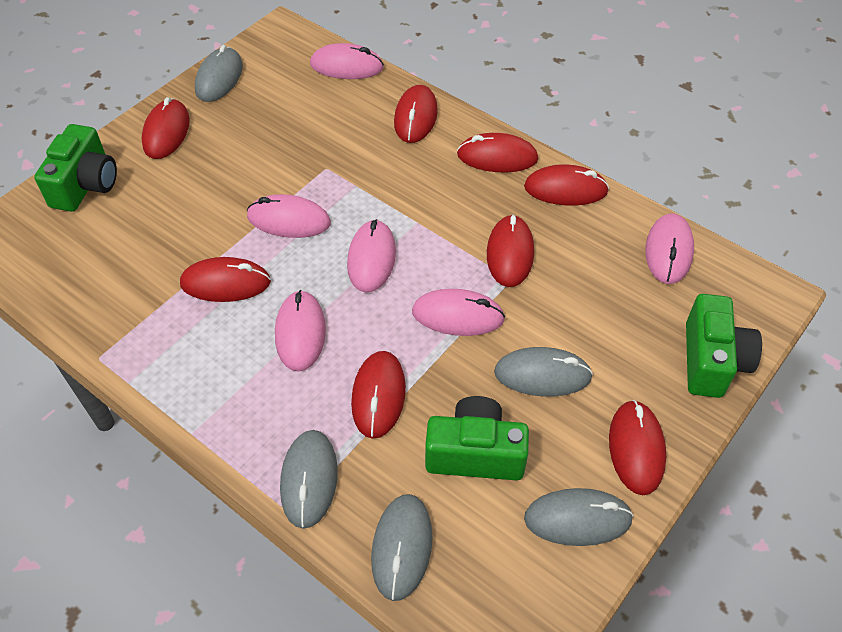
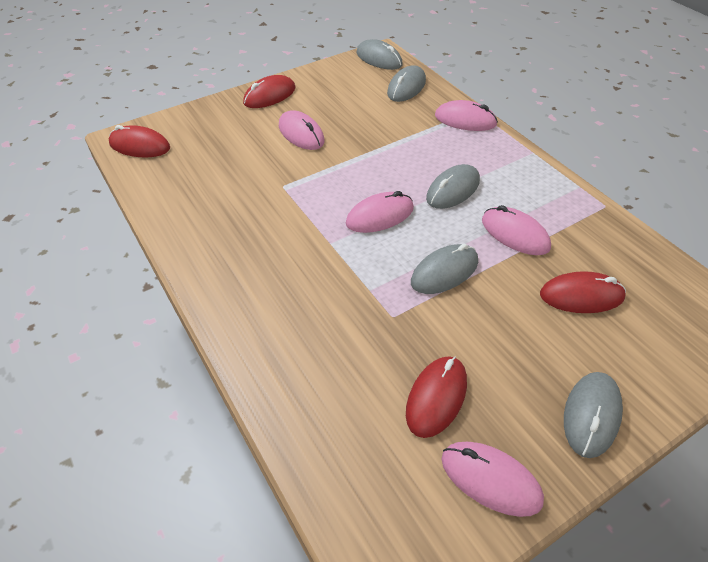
green camera: 3 -> 0
pink mouse: 6 -> 5
red mouse: 8 -> 4

